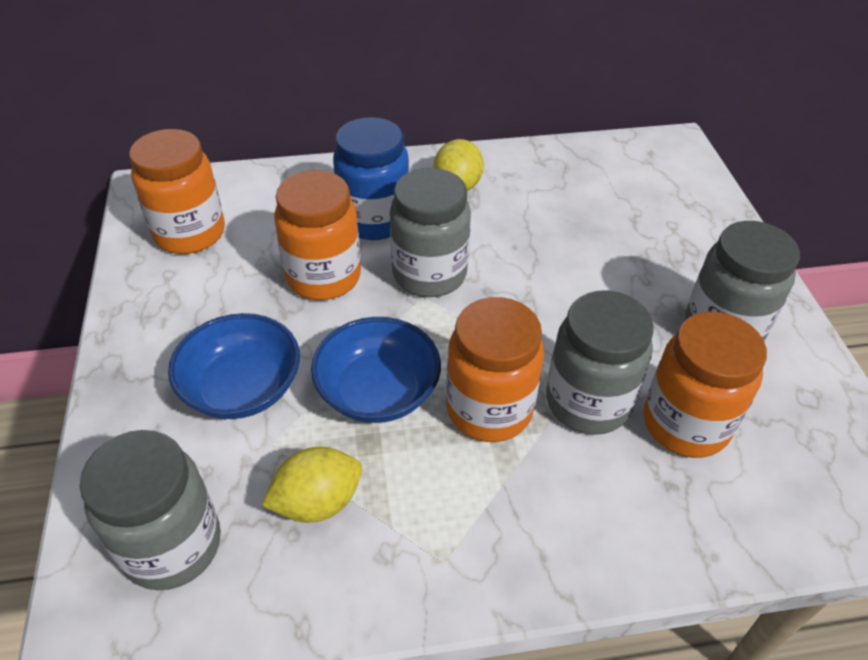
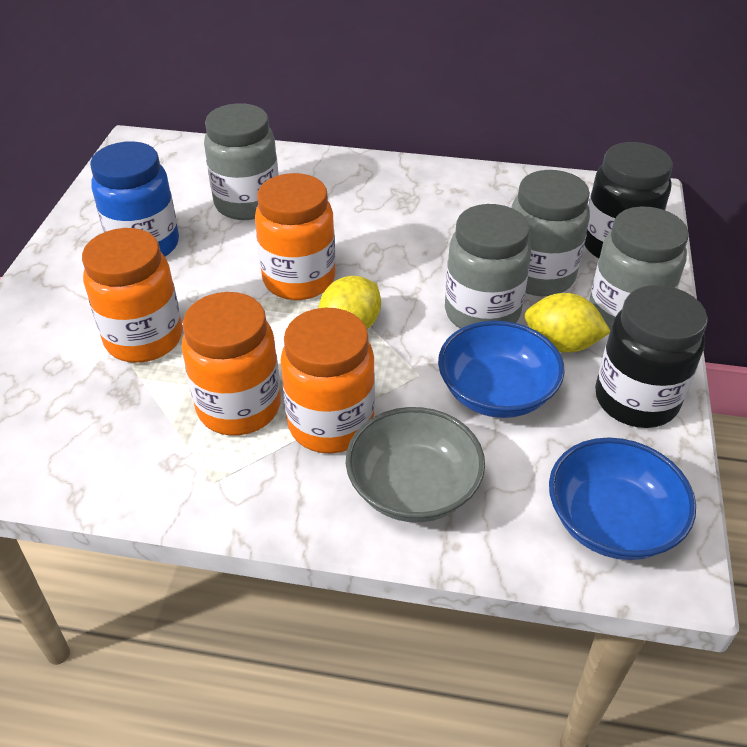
black jar: 0 -> 2
grey bowl: 0 -> 1

